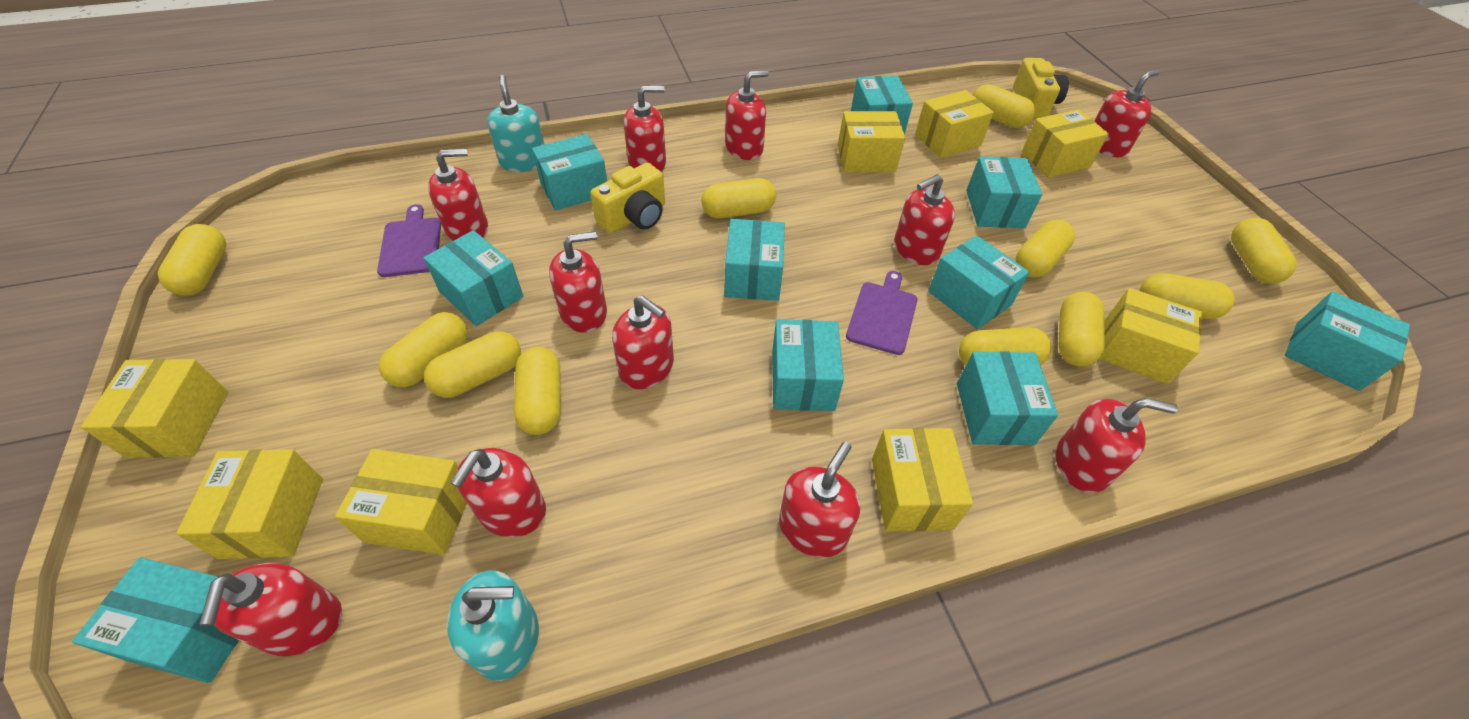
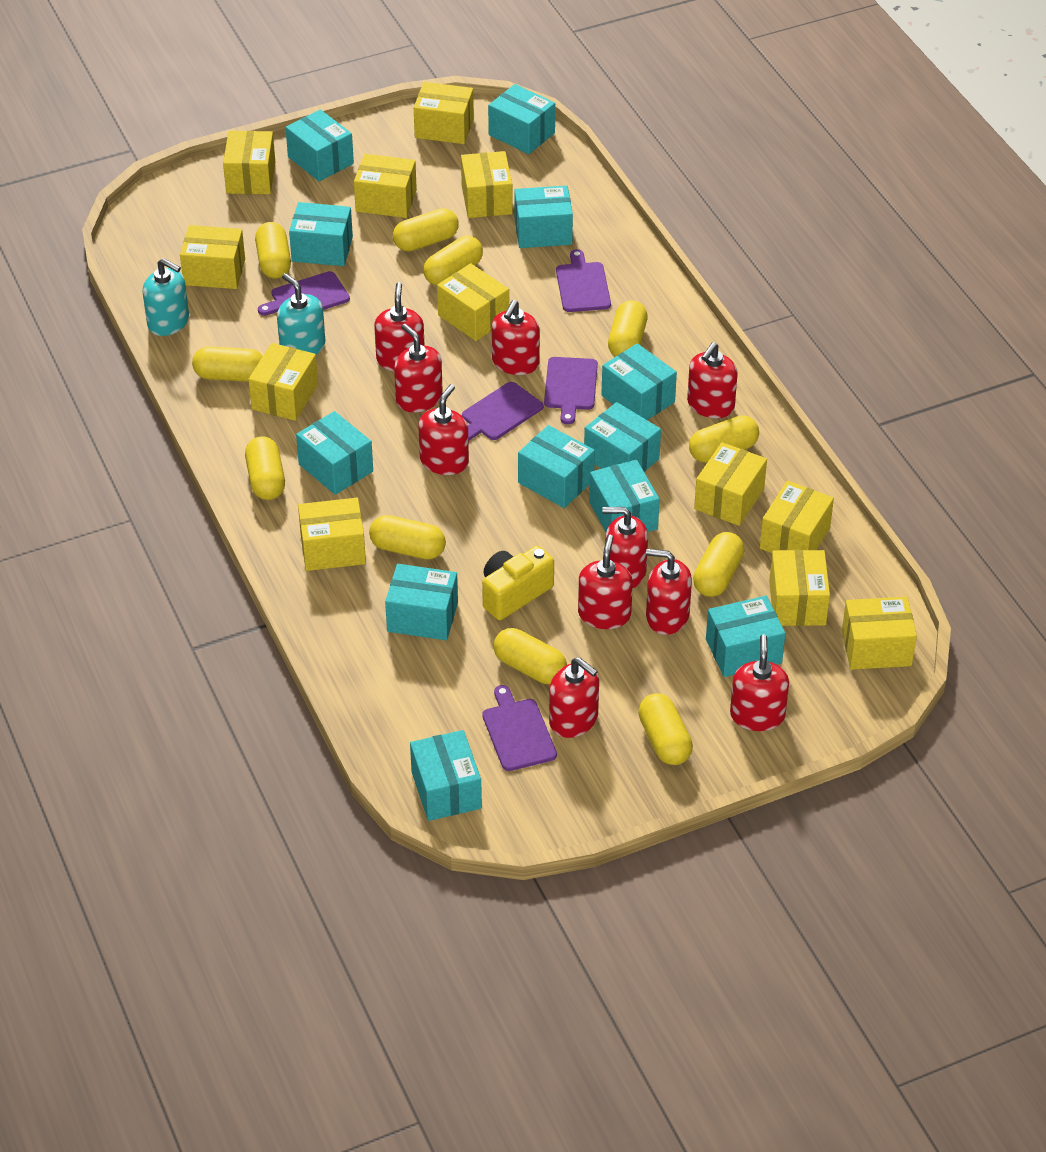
purple cutting board: 2 -> 5
red soap dispenser: 11 -> 10
turquoise box: 10 -> 12
yellow box: 8 -> 12
yellow camera: 2 -> 1

